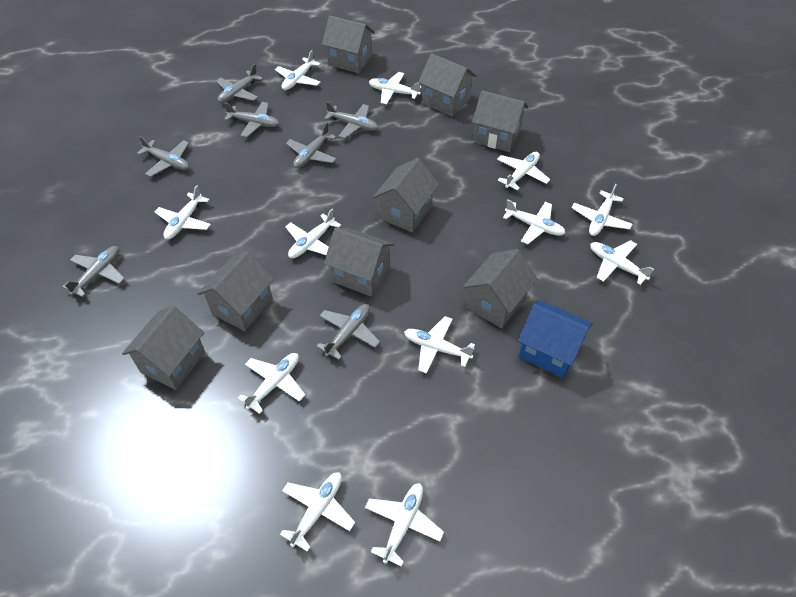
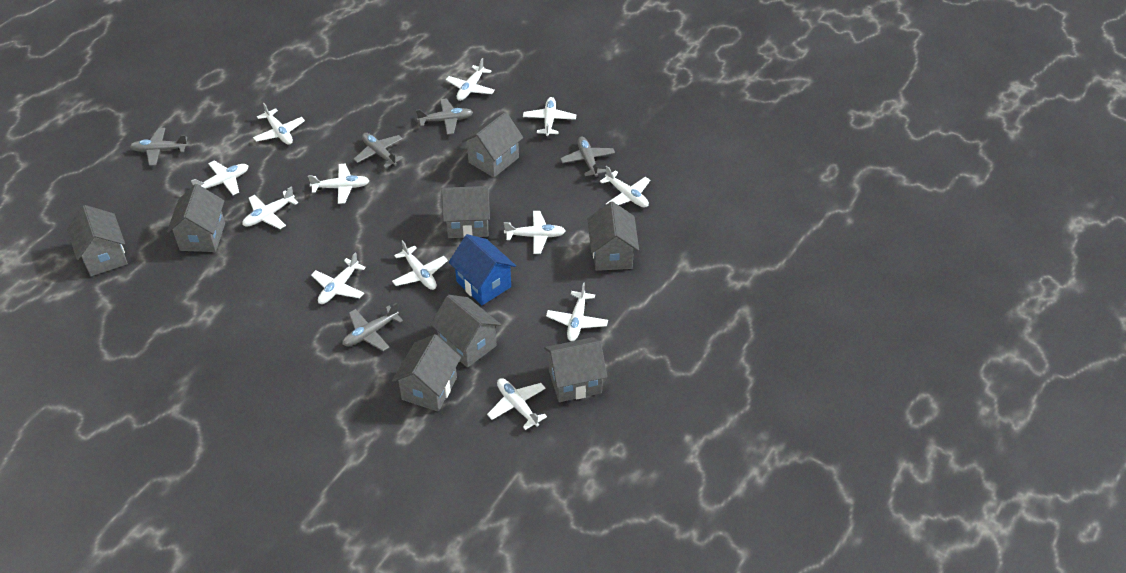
grey plane: 7 -> 5

